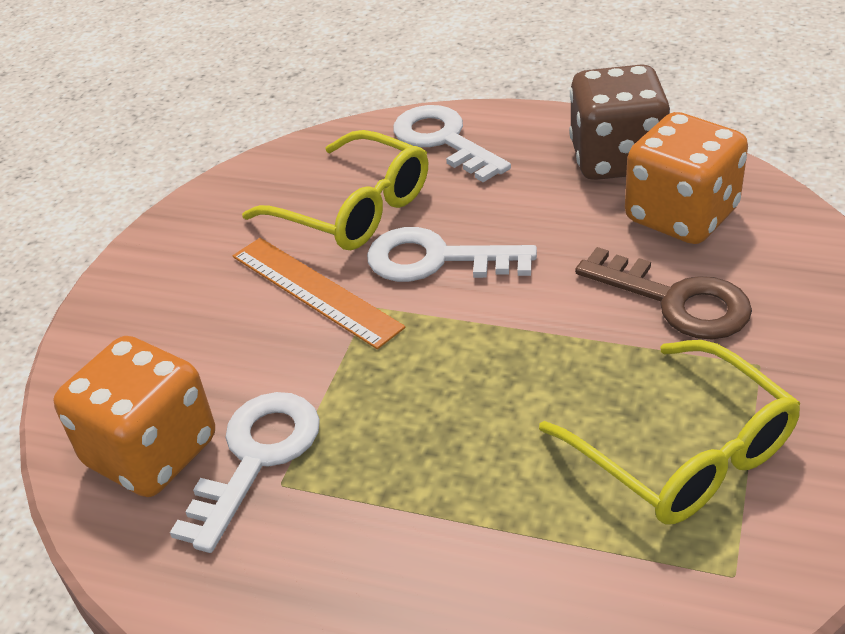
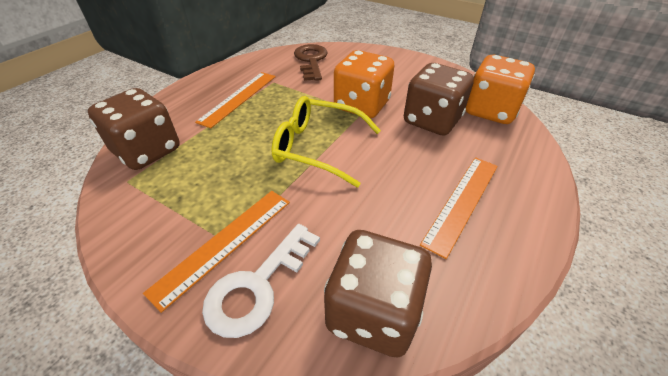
brown dice: 1 -> 3
orange ruler: 1 -> 3
white key: 3 -> 1
yellow glasses: 2 -> 1

